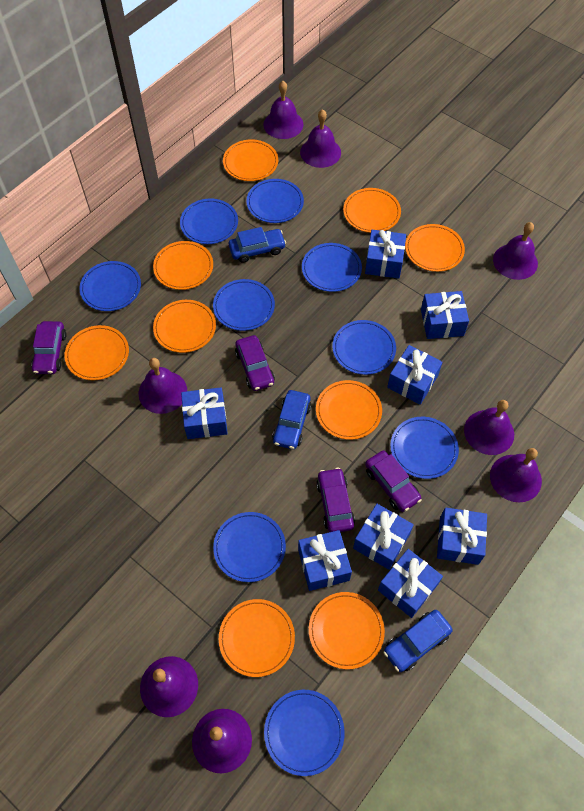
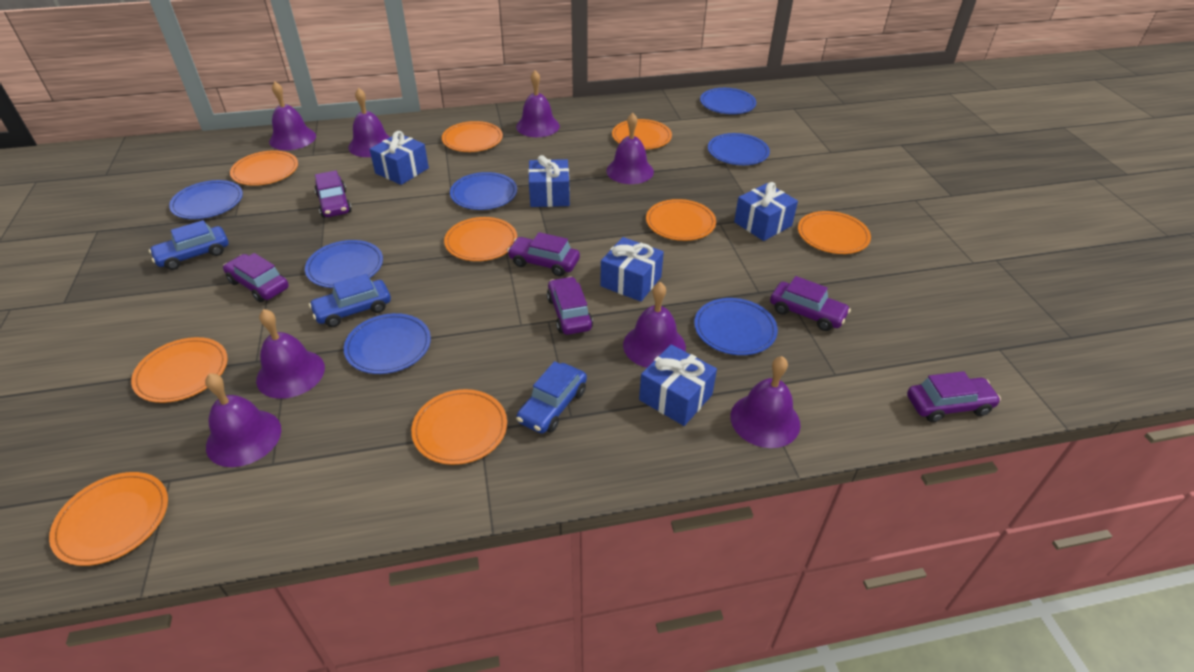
blue gift: 8 -> 5
blue plate: 9 -> 7
purple car: 4 -> 6

